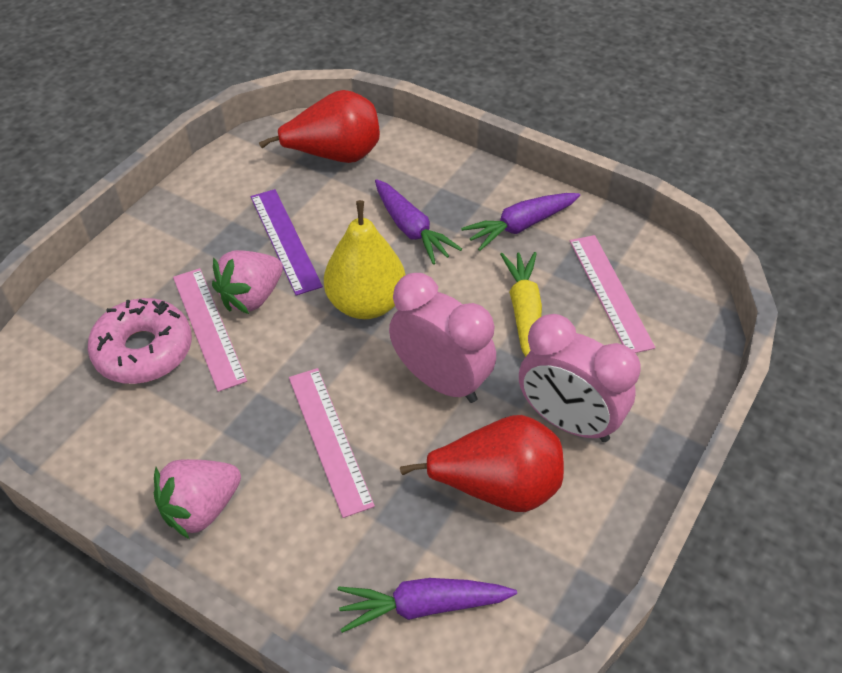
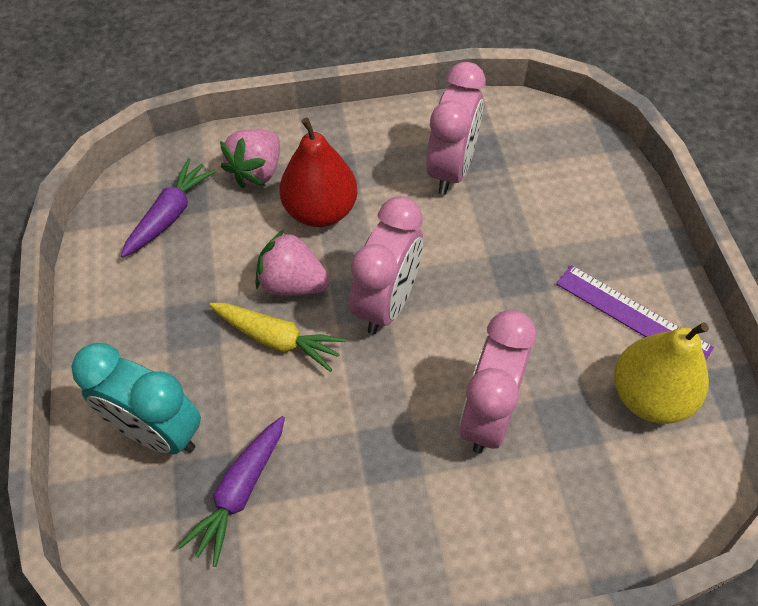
pink clock: 2 -> 3
pink donut: 1 -> 0
pink ruler: 3 -> 0
purple carrot: 3 -> 2
red pear: 2 -> 1
turquoise clock: 0 -> 1

